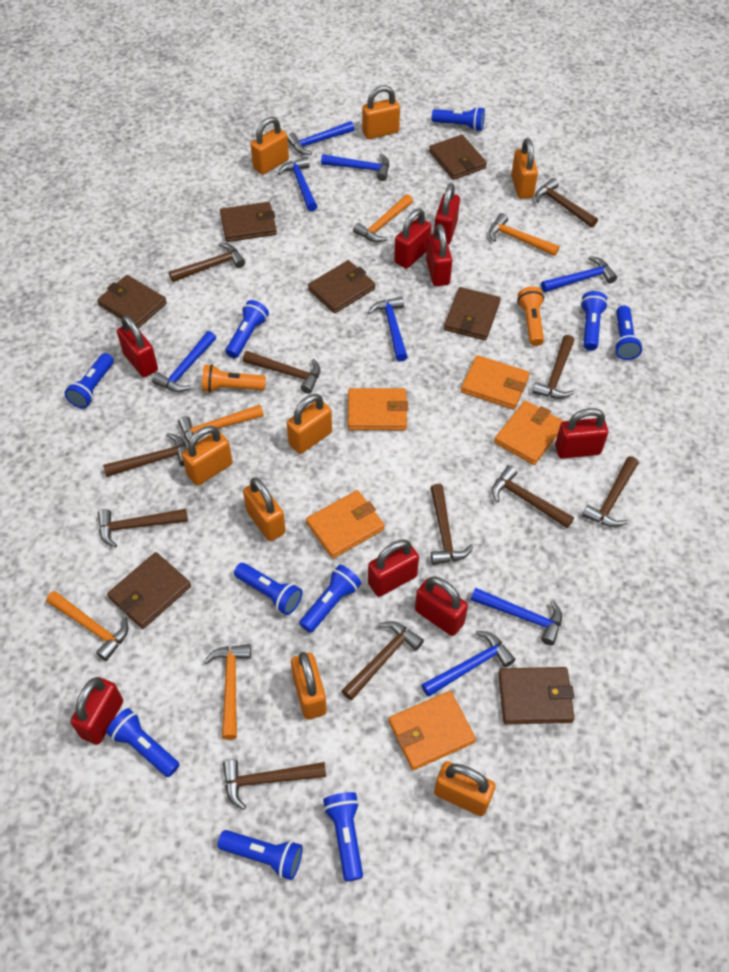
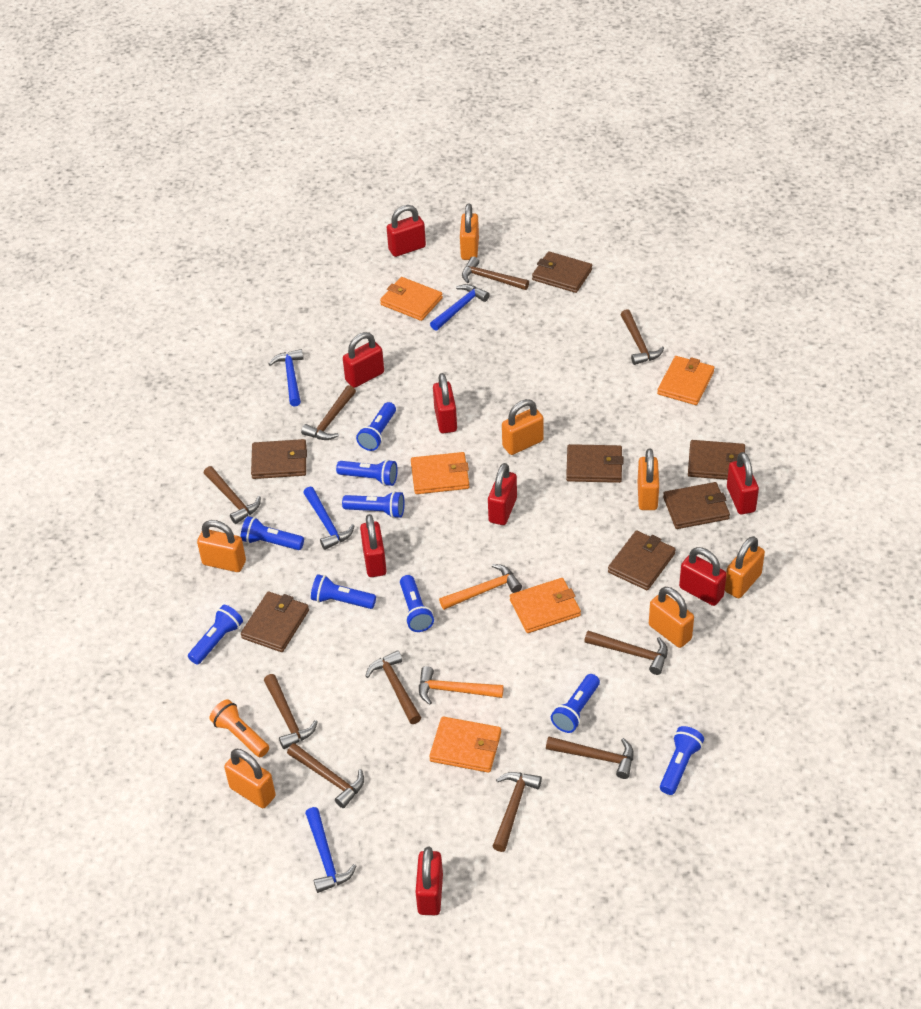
blue flashlight: 10 -> 9
blue hammer: 8 -> 4
brown hammer: 11 -> 10
orange flashlight: 2 -> 1
orange hammer: 5 -> 2
orange padlock: 8 -> 7

